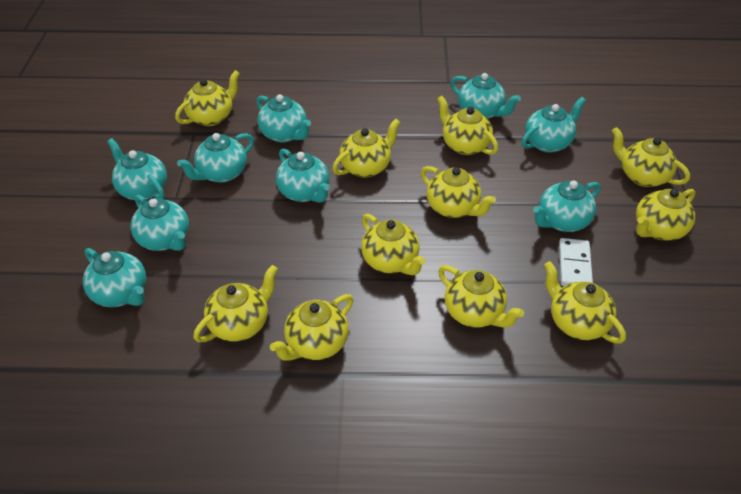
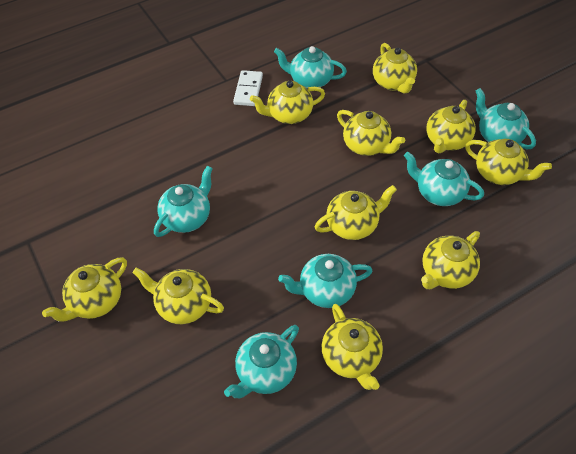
turquoise teapot: 9 -> 6
yellow teapot: 11 -> 10

